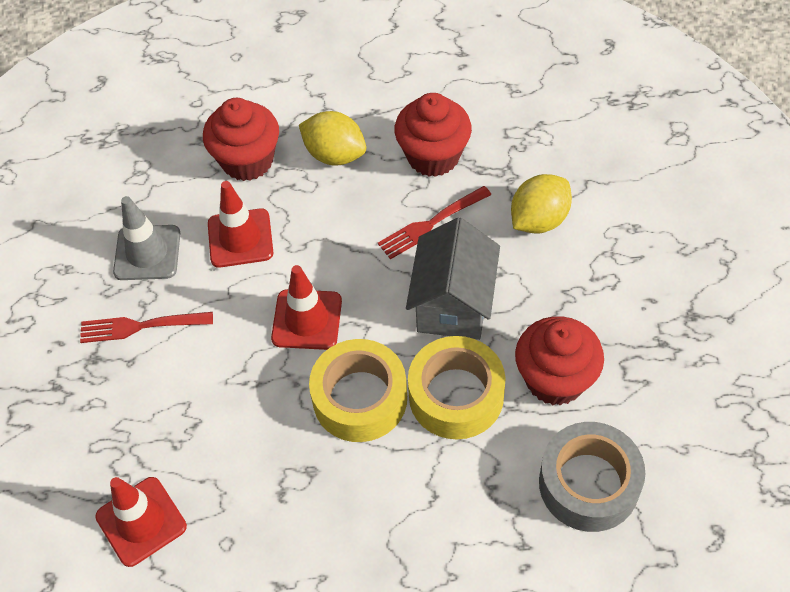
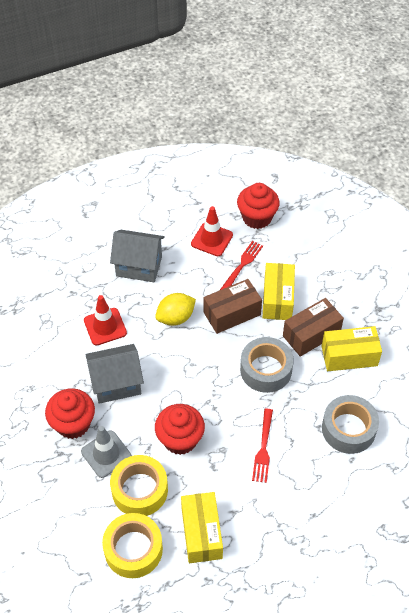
brown box: 0 -> 2
grey house: 1 -> 2
grey tape: 1 -> 2
red traffic cone: 3 -> 2
yellow box: 0 -> 3
yellow lemon: 2 -> 1

